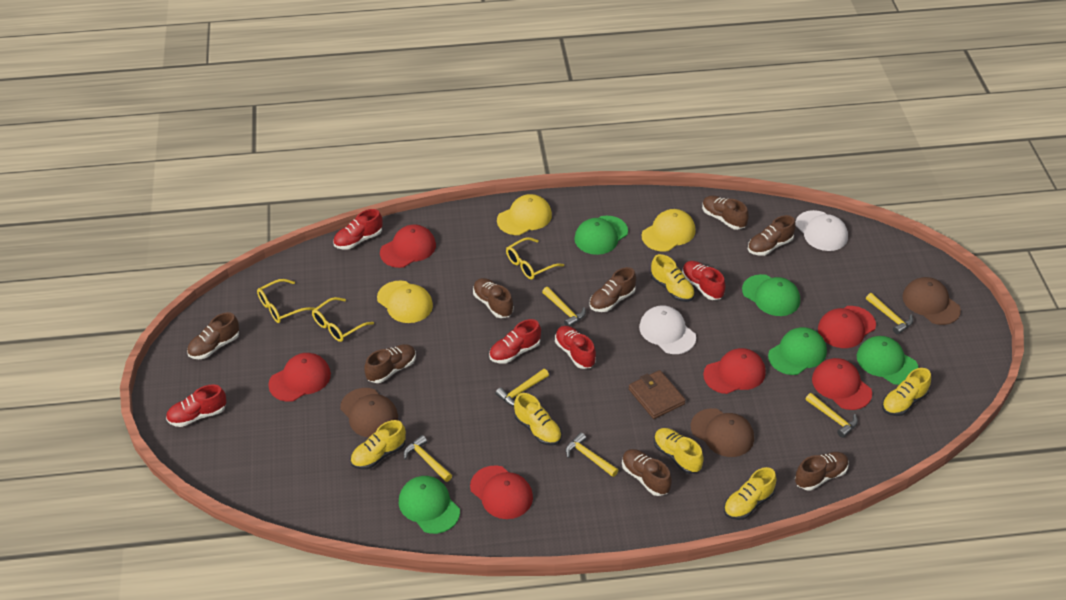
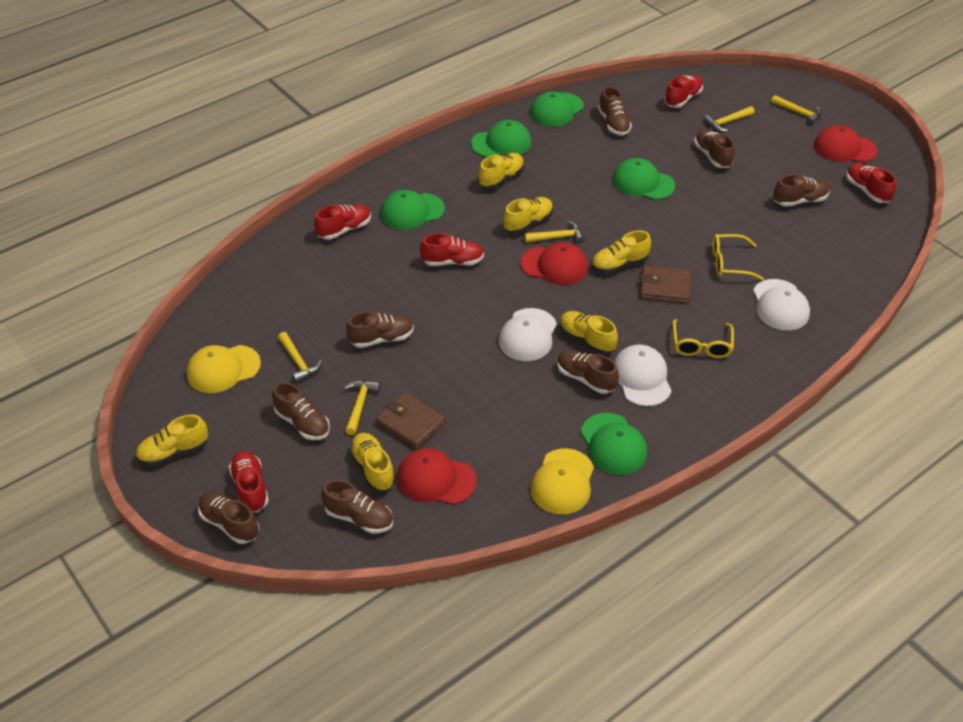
brown cap: 3 -> 0
brown wallet: 1 -> 2
red cap: 6 -> 3
white cap: 2 -> 3
yellow cap: 3 -> 2
yellow glasses: 3 -> 2
yellow hammer: 6 -> 5

